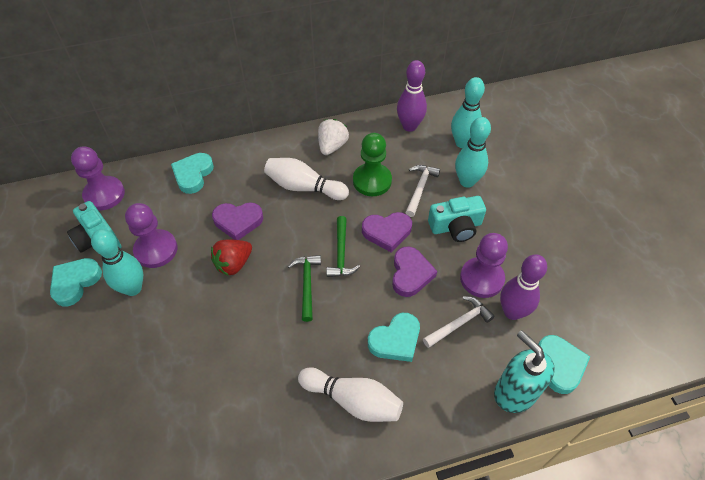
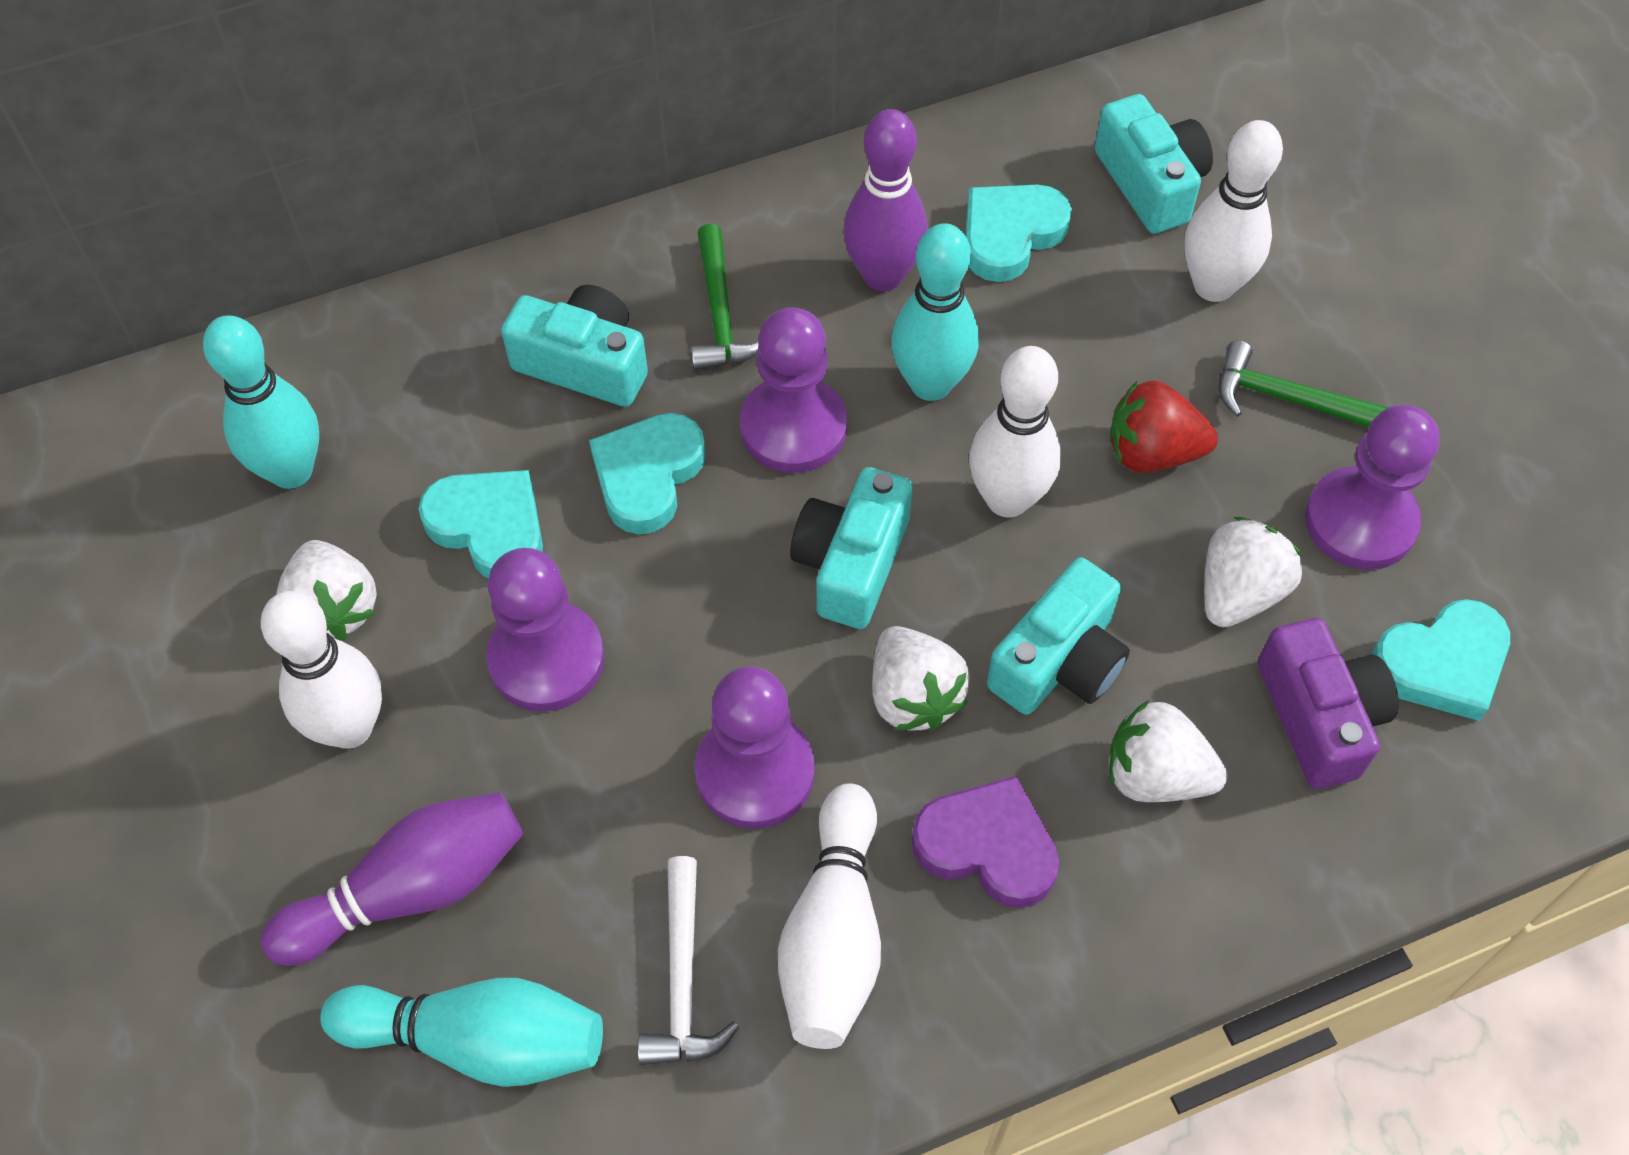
green pawn: 1 -> 0
purple camera: 0 -> 1
purple heart: 3 -> 1
purple pawn: 3 -> 4
turquoise camera: 2 -> 4
turquoise soap dispenser: 1 -> 0
white bowling pin: 2 -> 4
white hammer: 2 -> 1
white strawberry: 1 -> 4

